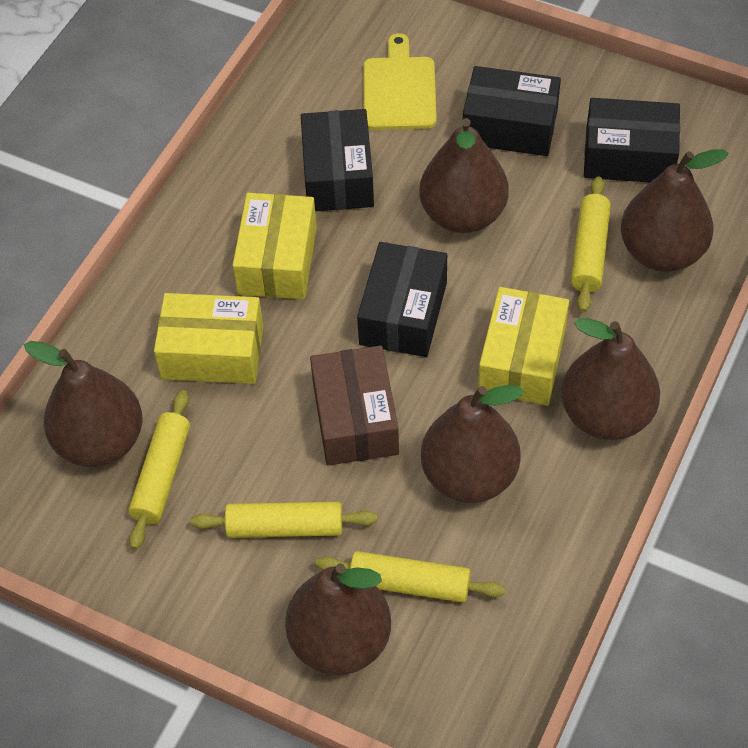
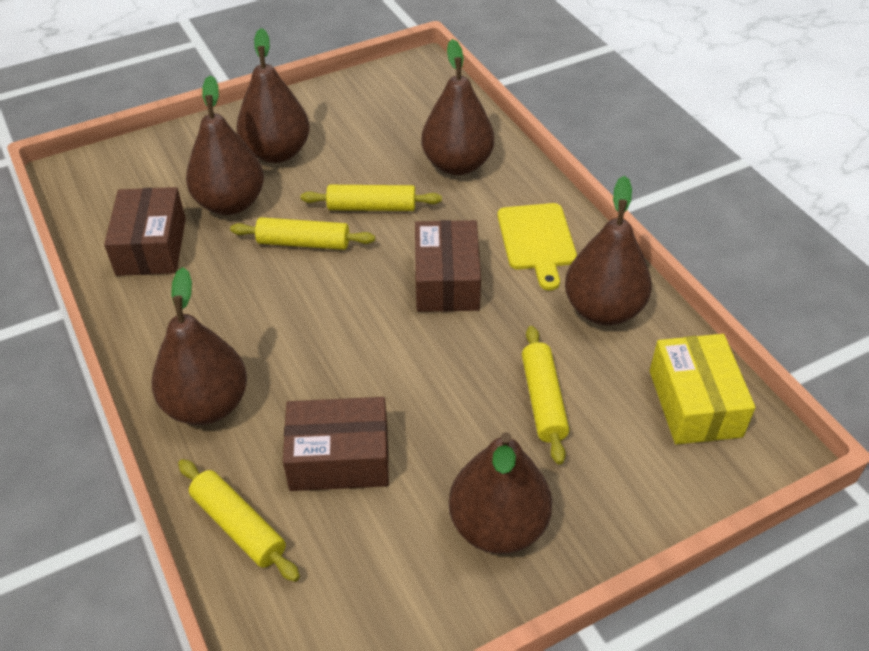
black box: 4 -> 0
brown box: 1 -> 3
yellow box: 3 -> 1

